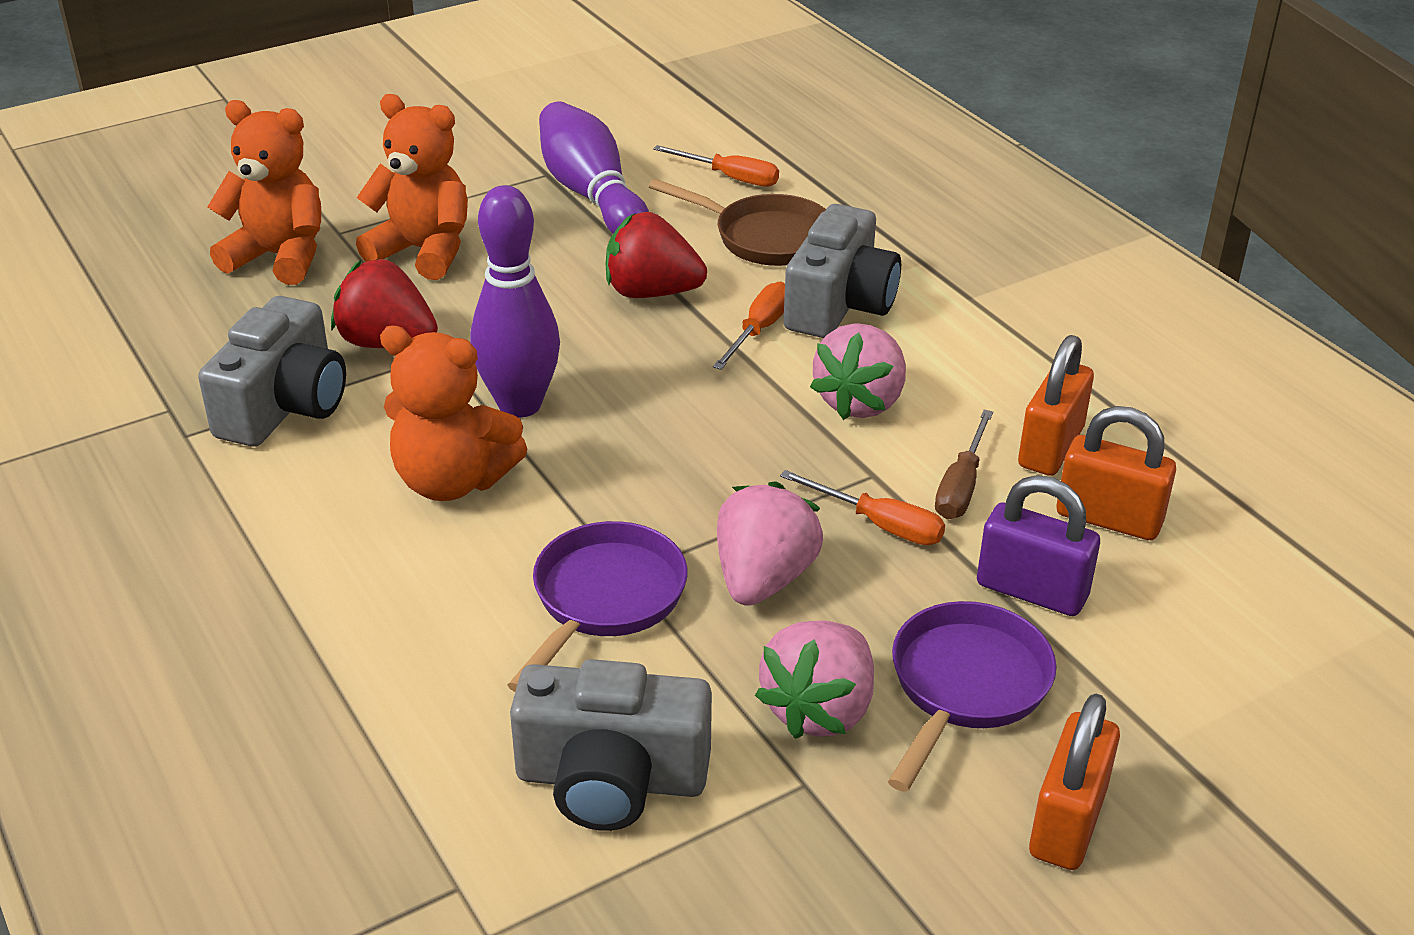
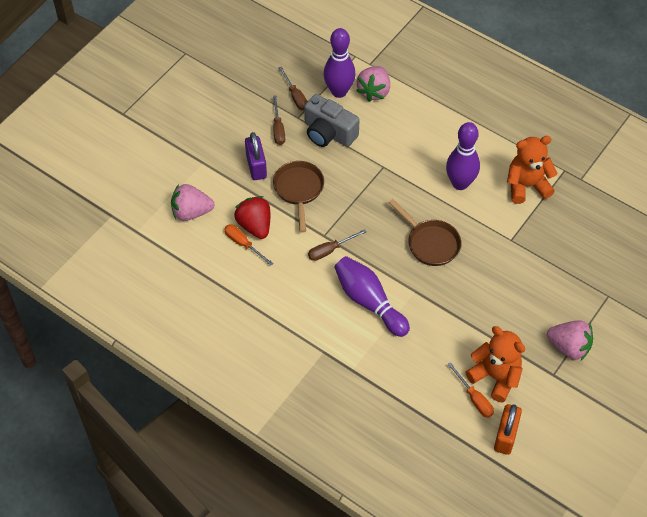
brown pan: 1 -> 2
brown screwdriver: 1 -> 3
grey camera: 3 -> 1
orange padlock: 3 -> 1
orange screwdriver: 3 -> 2
orange teddy bear: 3 -> 2
purple bowling pin: 2 -> 3
purple pan: 2 -> 0
red strawberry: 2 -> 1

